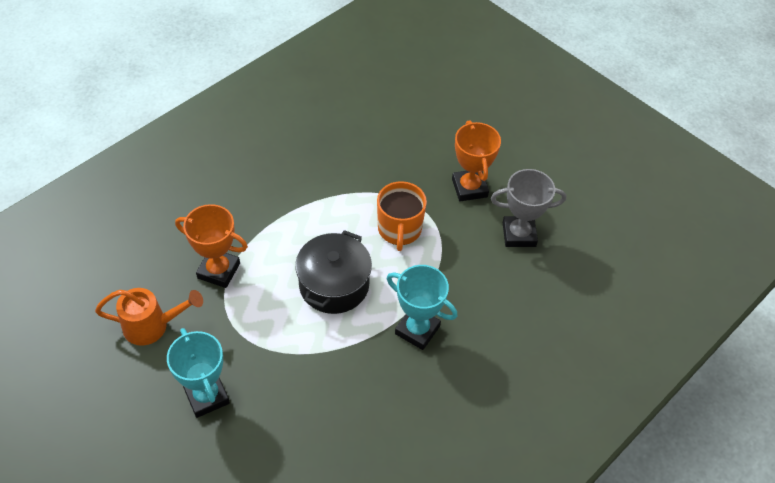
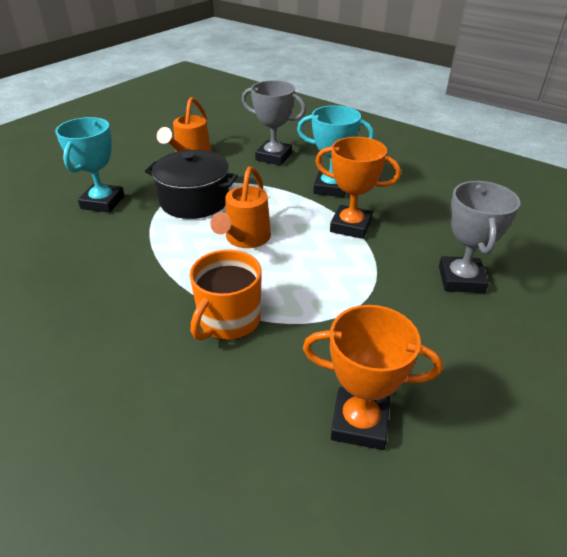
grey trophy: 1 -> 2
orange watering can: 1 -> 2

